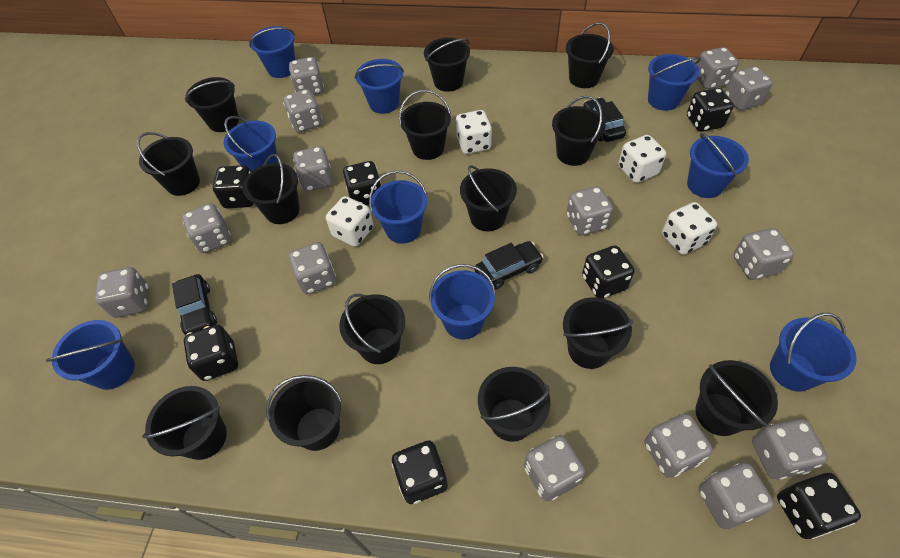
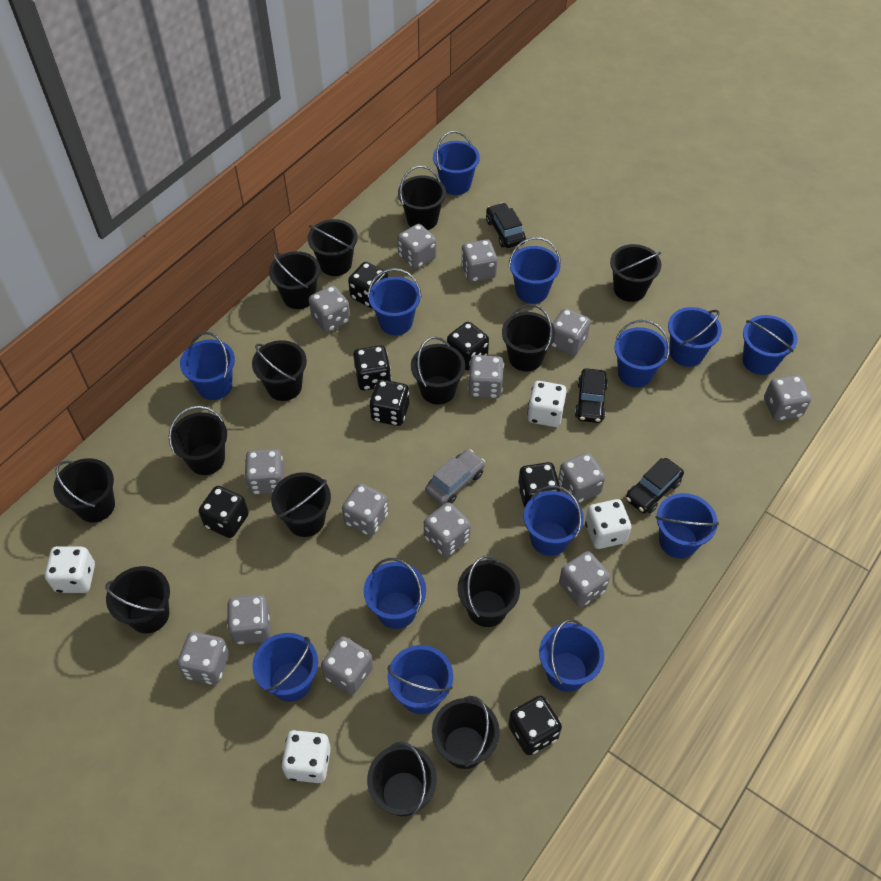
blue bucket: 9 -> 13
grey car: 0 -> 1

